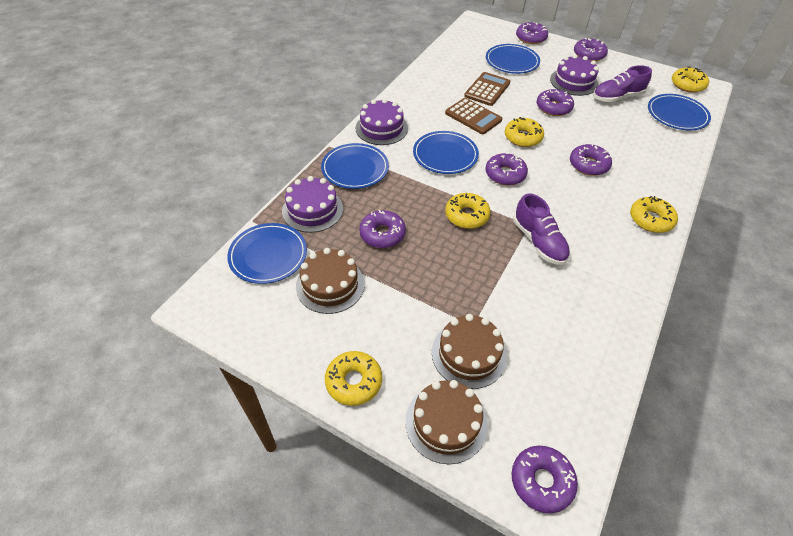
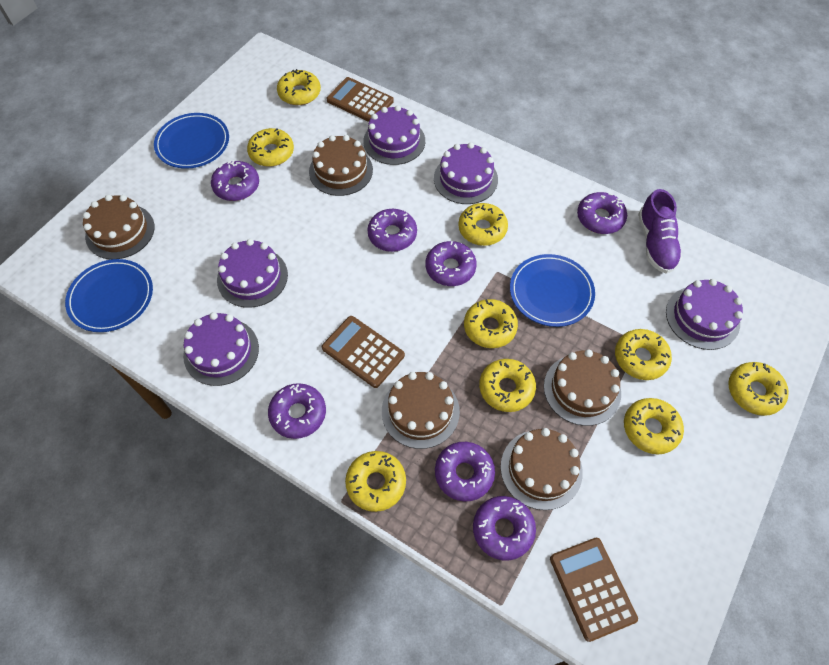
blue plate: 5 -> 3
brown cake: 3 -> 5
brown calculator: 2 -> 3
purple cake: 3 -> 5
purple shoe: 2 -> 1
yellow donut: 5 -> 9

